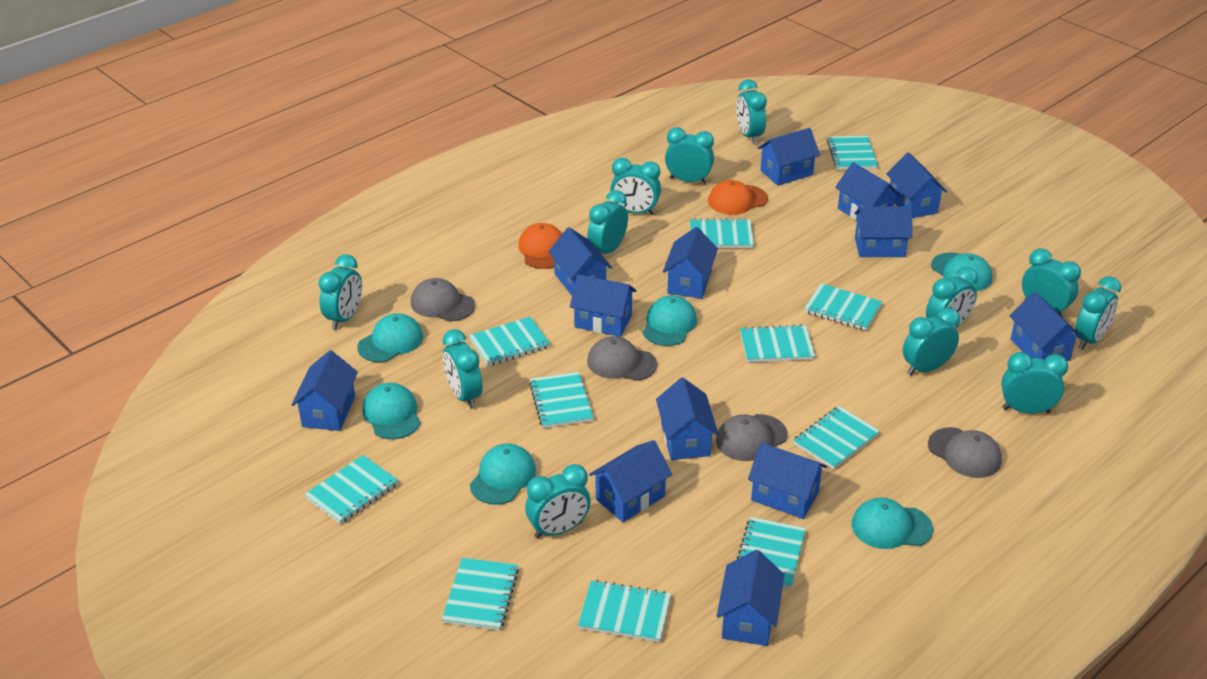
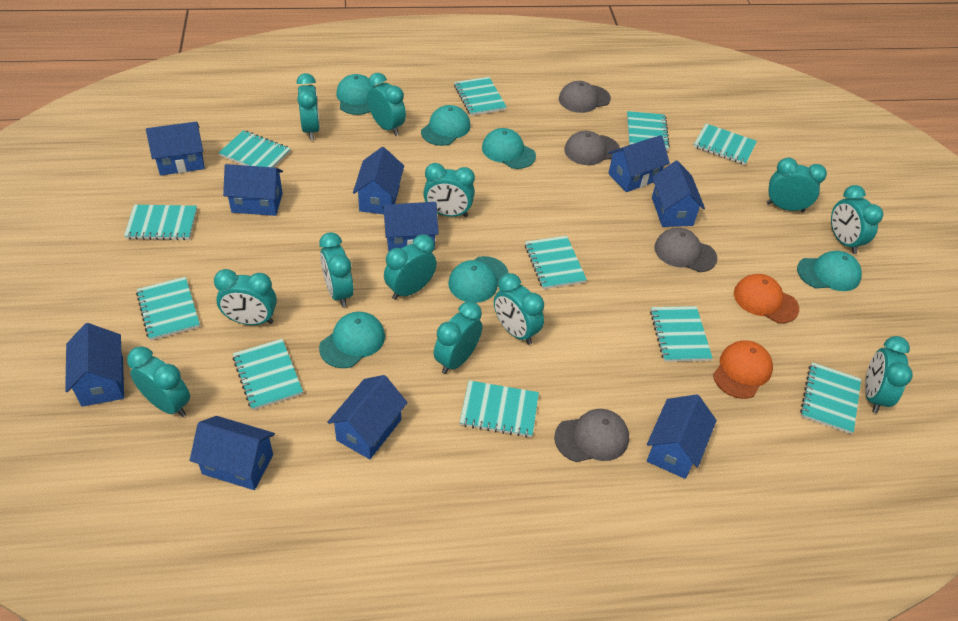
blue house: 13 -> 10

